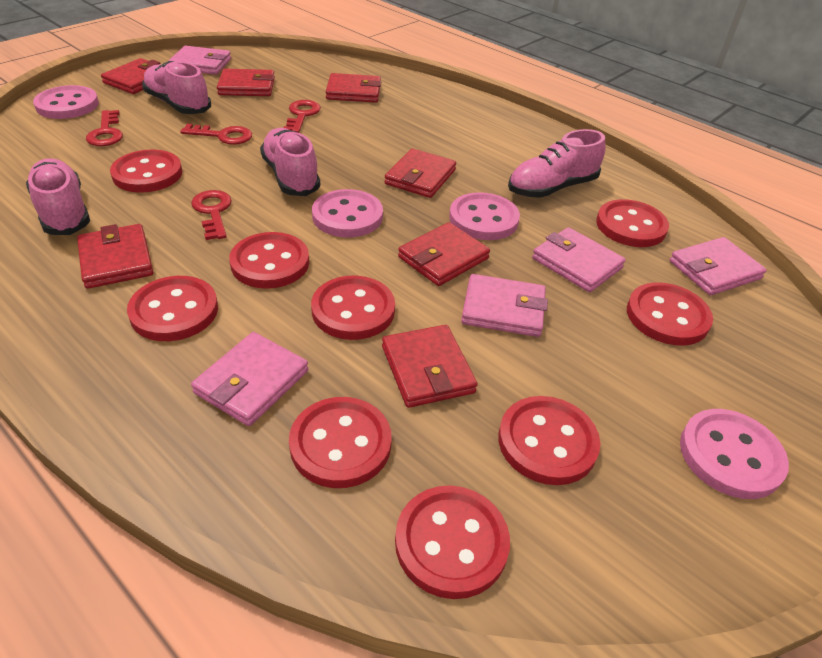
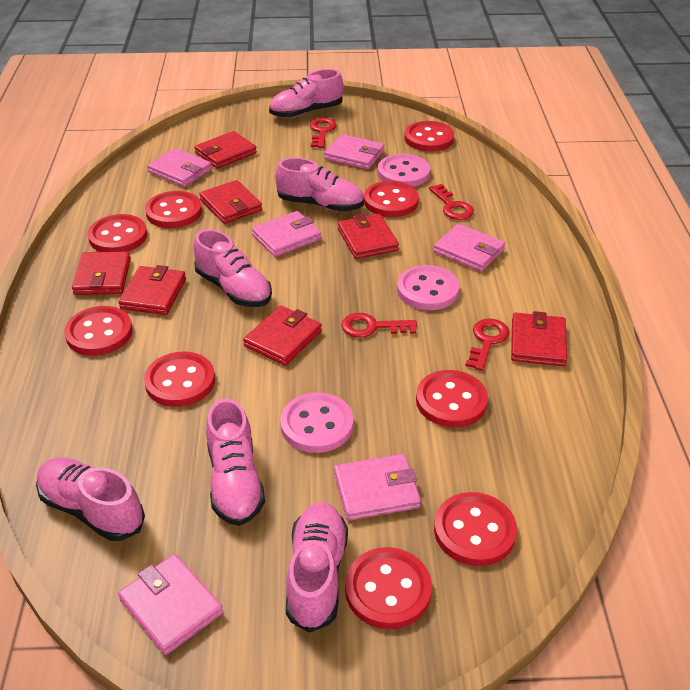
pink button: 4 -> 3
pink shoe: 4 -> 6
pink wallet: 5 -> 6

